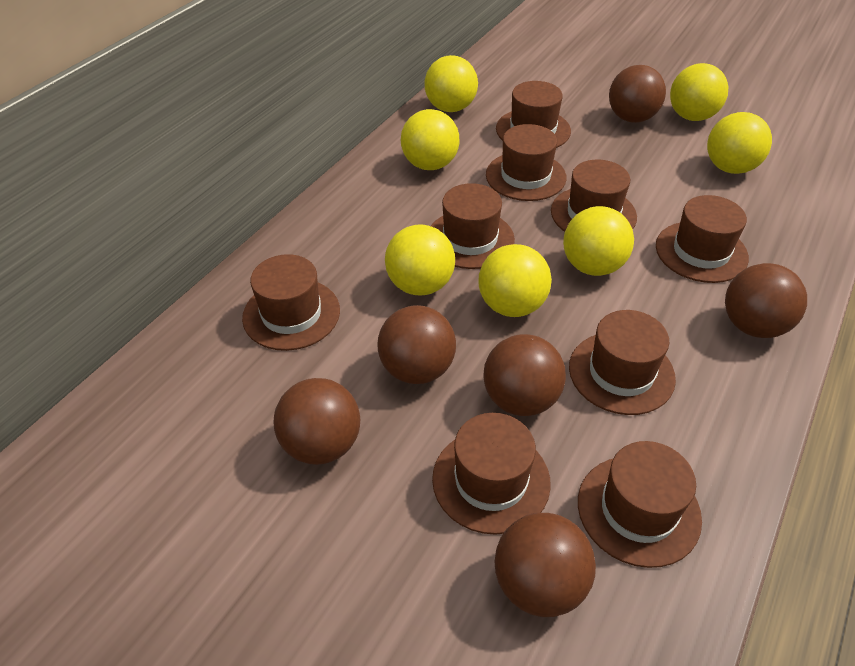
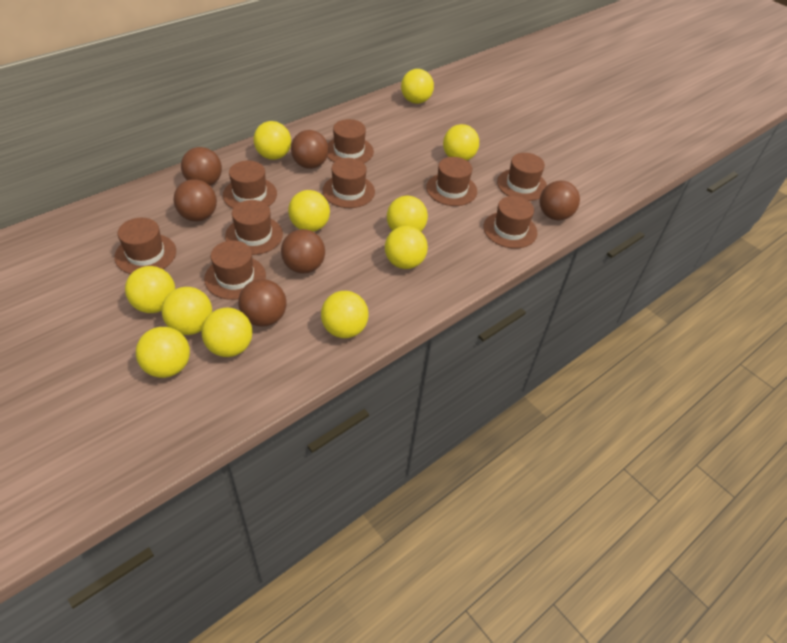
yellow ball: 7 -> 11

